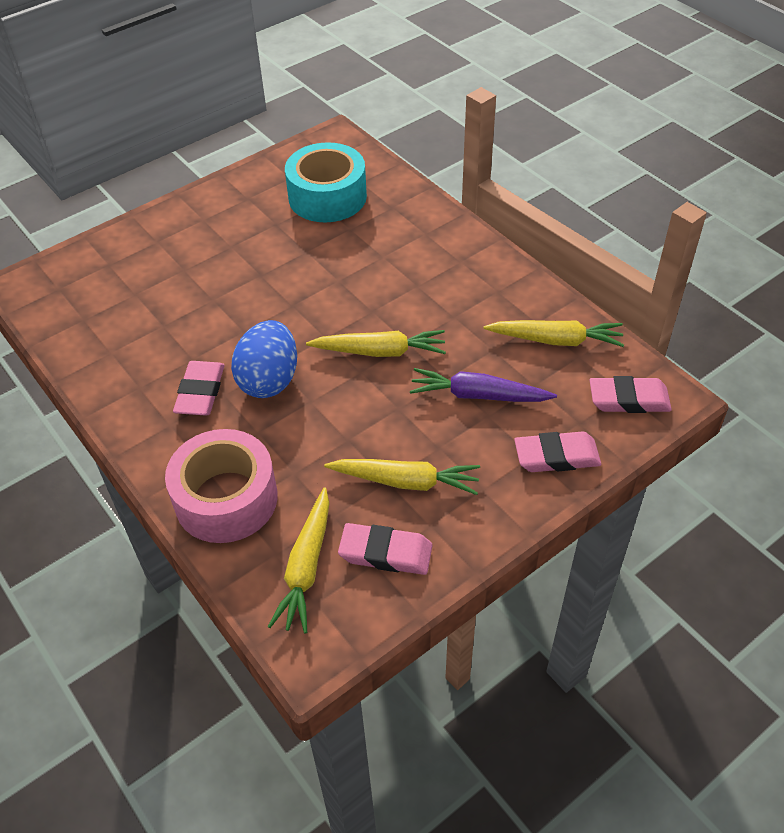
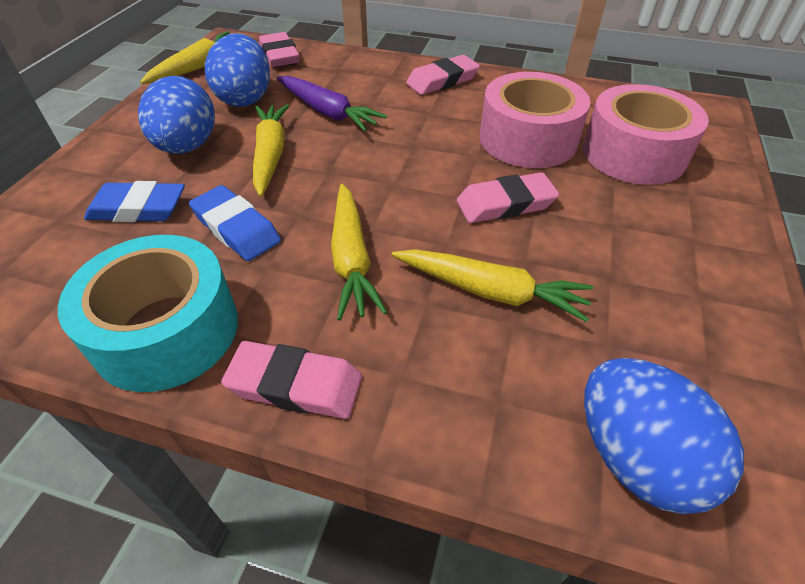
blue egg: 1 -> 3
blue eraser: 0 -> 2
pink tape: 1 -> 2

